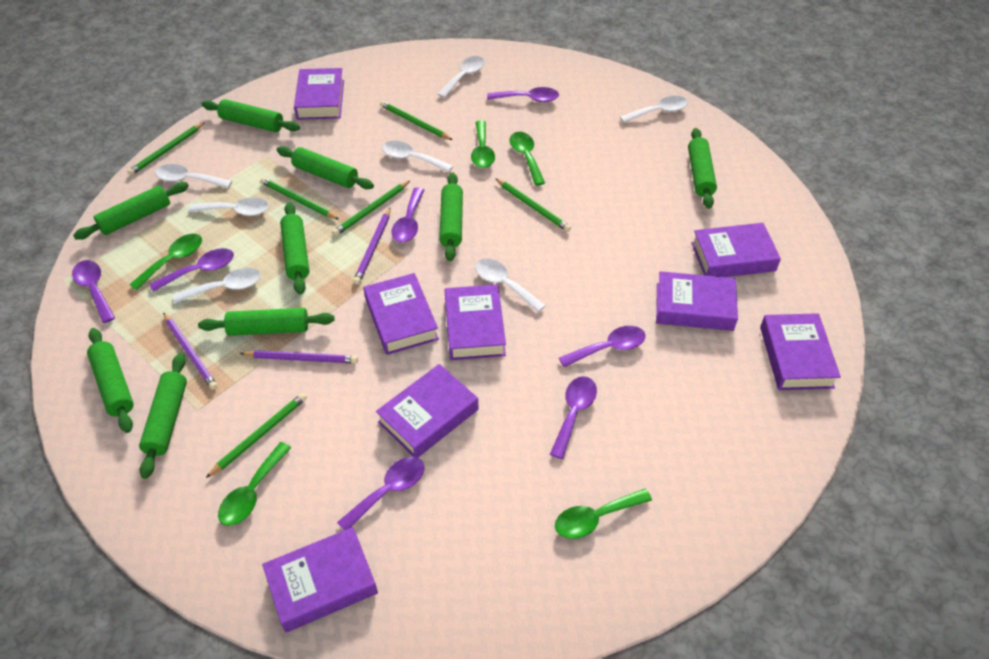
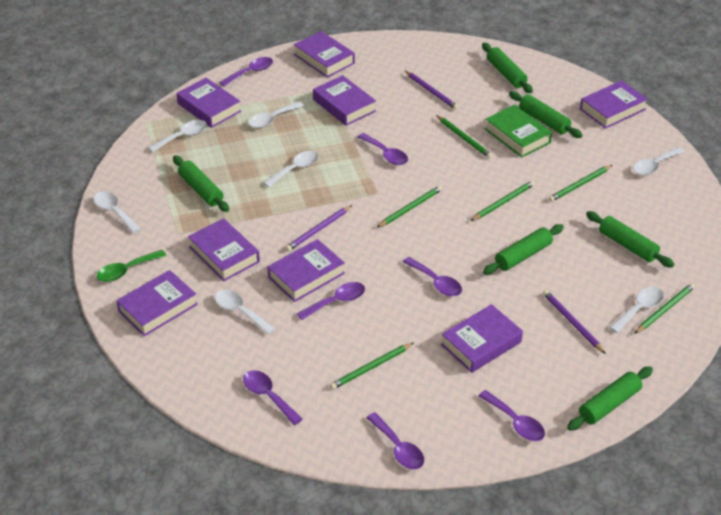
green book: 0 -> 1
green rolling pin: 9 -> 6
green spoon: 5 -> 1

